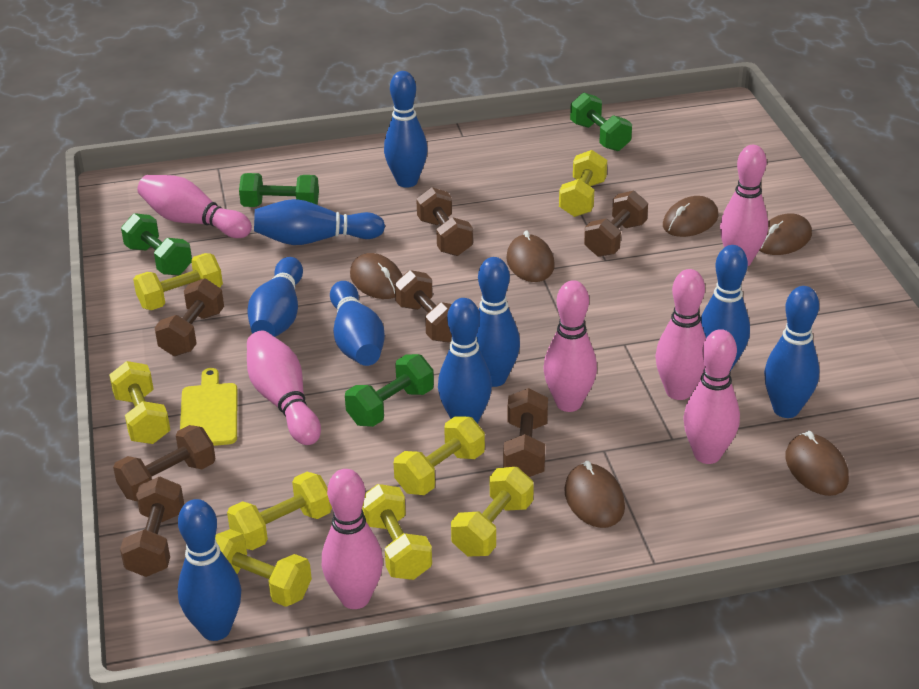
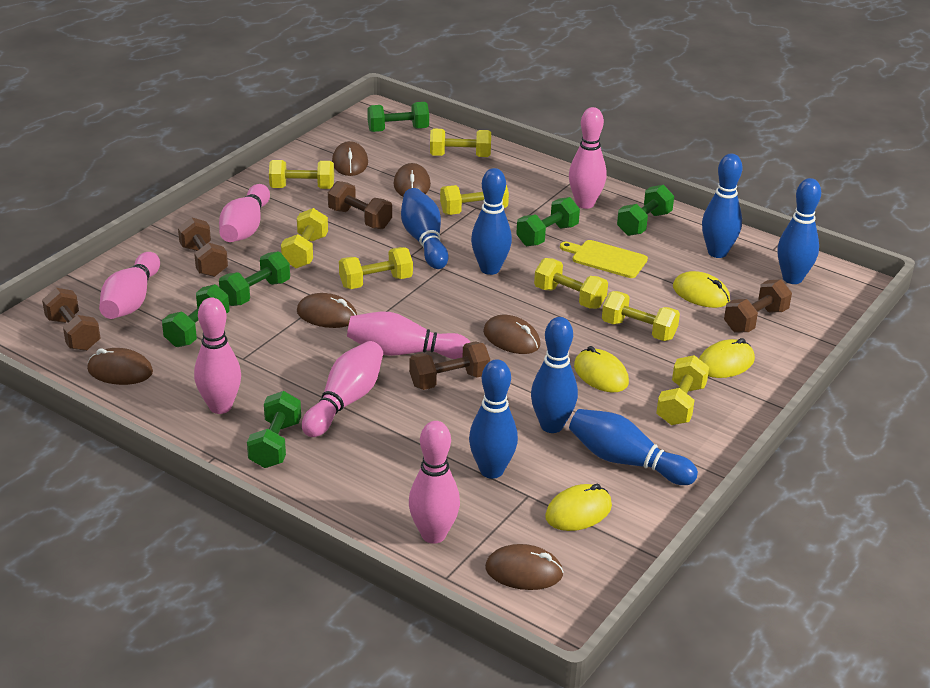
blue bowling pin: 9 -> 7
brown dumbbell: 7 -> 5
green dumbbell: 4 -> 6
yellow mouse: 0 -> 4

